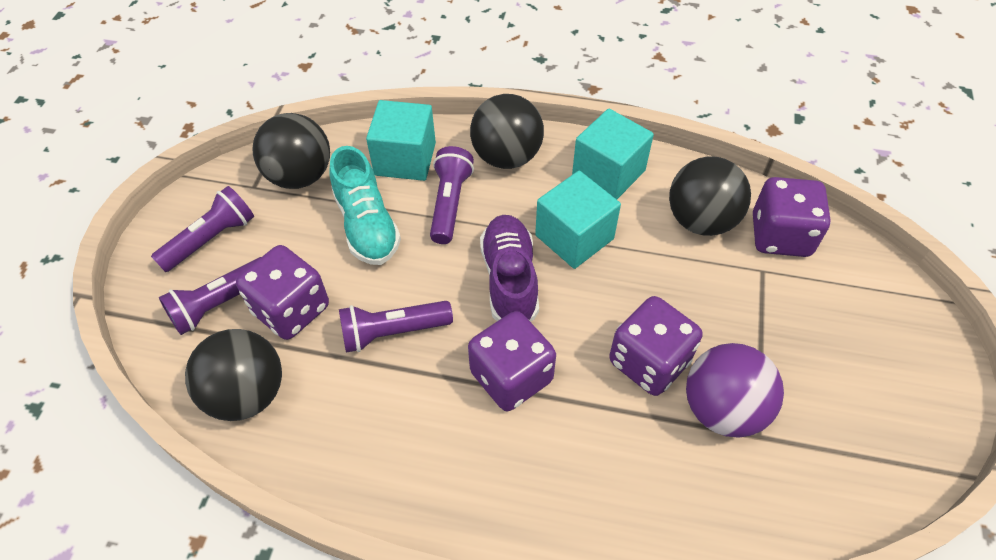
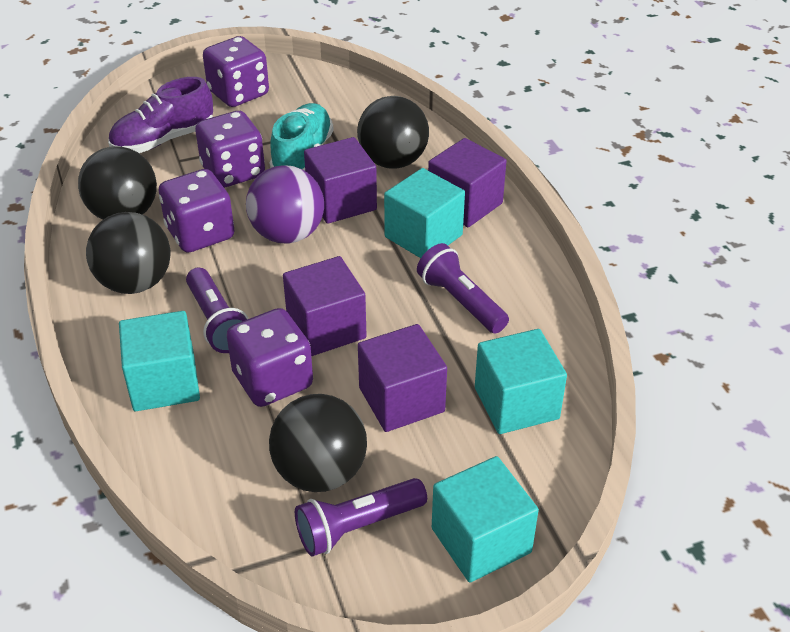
purple cube: 0 -> 4
purple flashlight: 4 -> 3
turquoise cube: 3 -> 4

